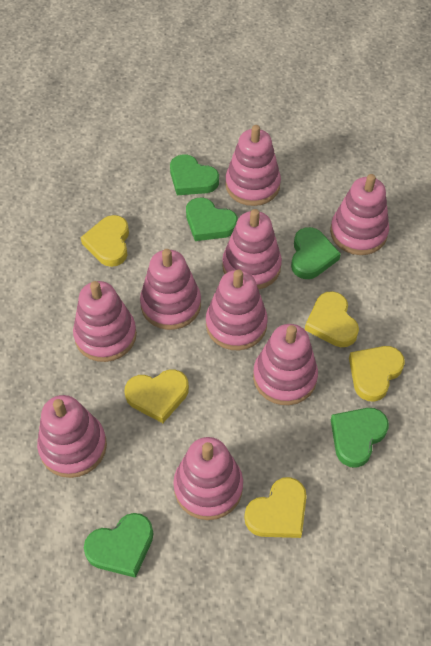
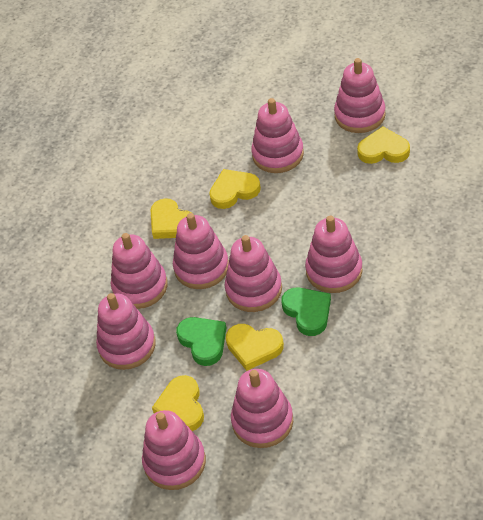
green heart: 5 -> 2

